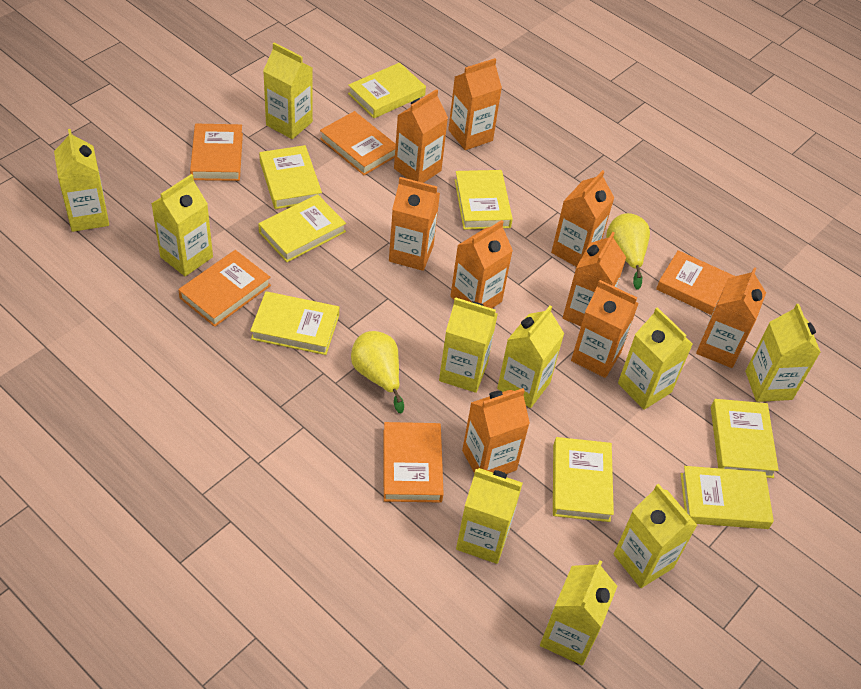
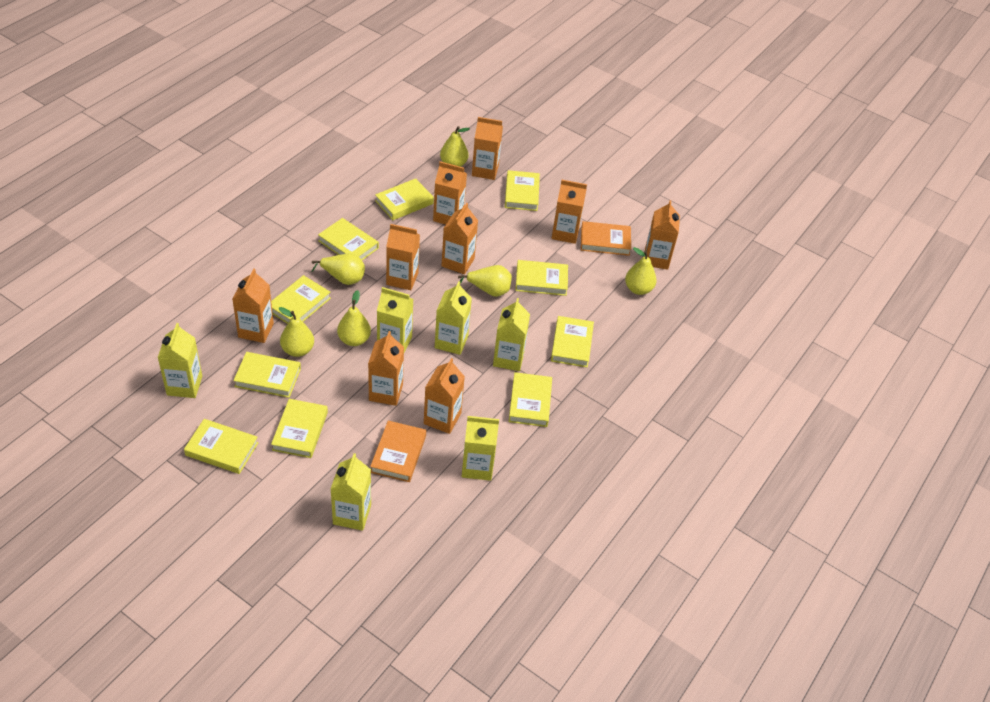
orange book: 5 -> 2
yellow book: 8 -> 10
yellow carton: 10 -> 6
yellow pear: 2 -> 6

